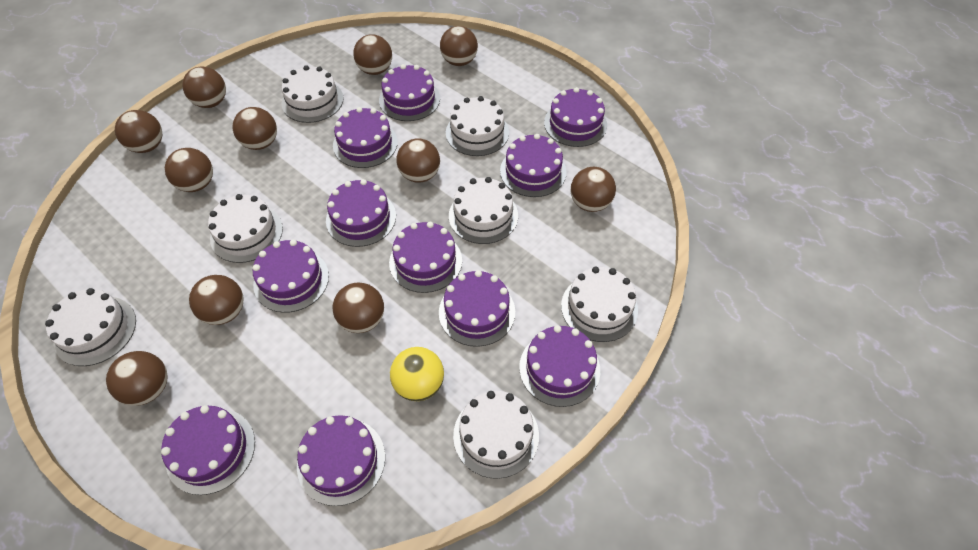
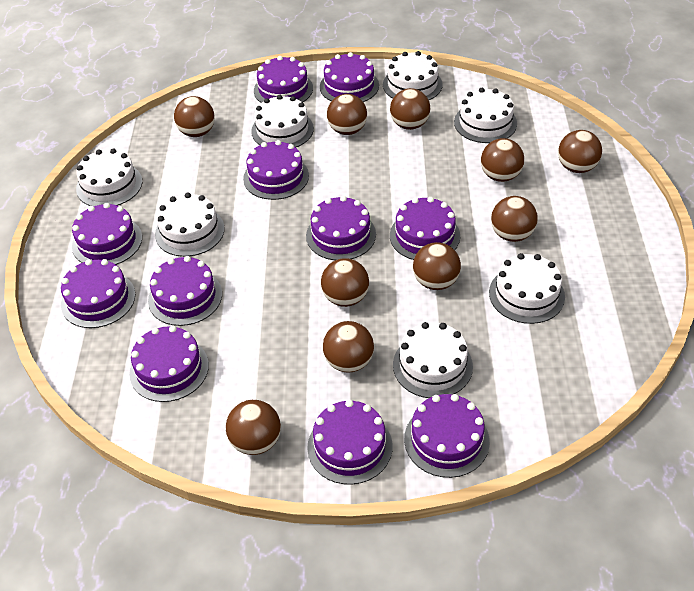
brown ball: 11 -> 10
yellow ball: 1 -> 0

